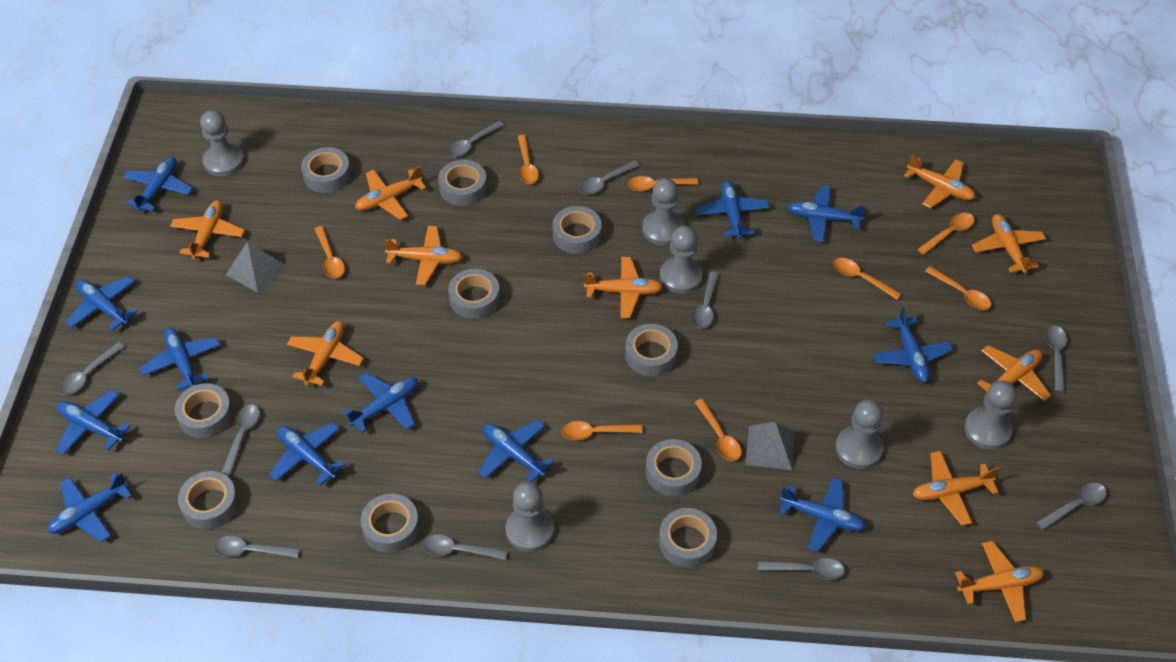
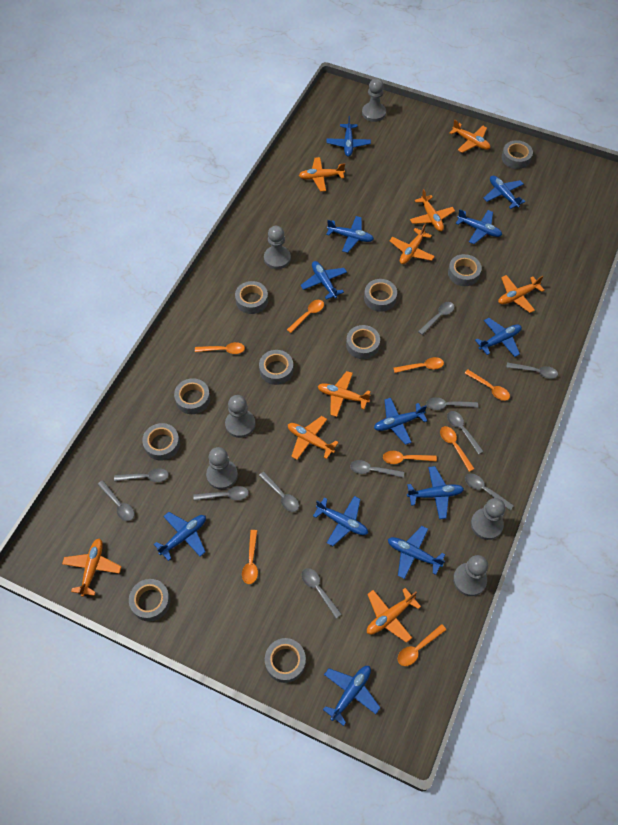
grey pyramid: 2 -> 0
grey spoon: 10 -> 11
orange plane: 10 -> 9

